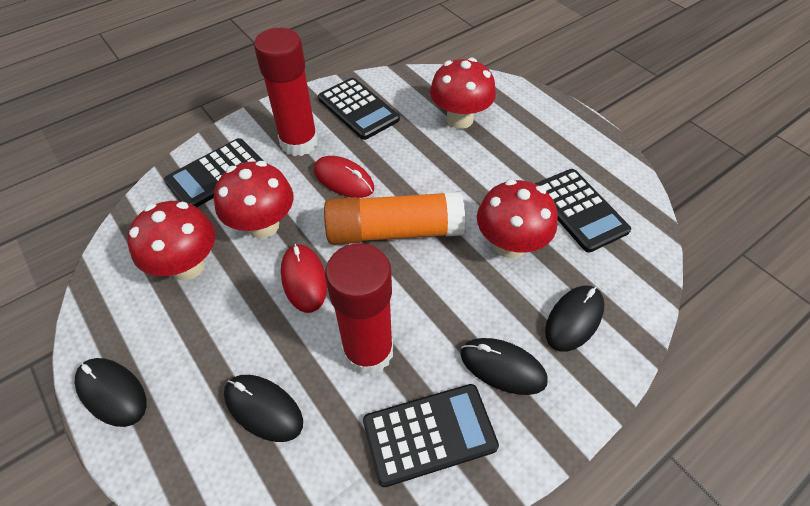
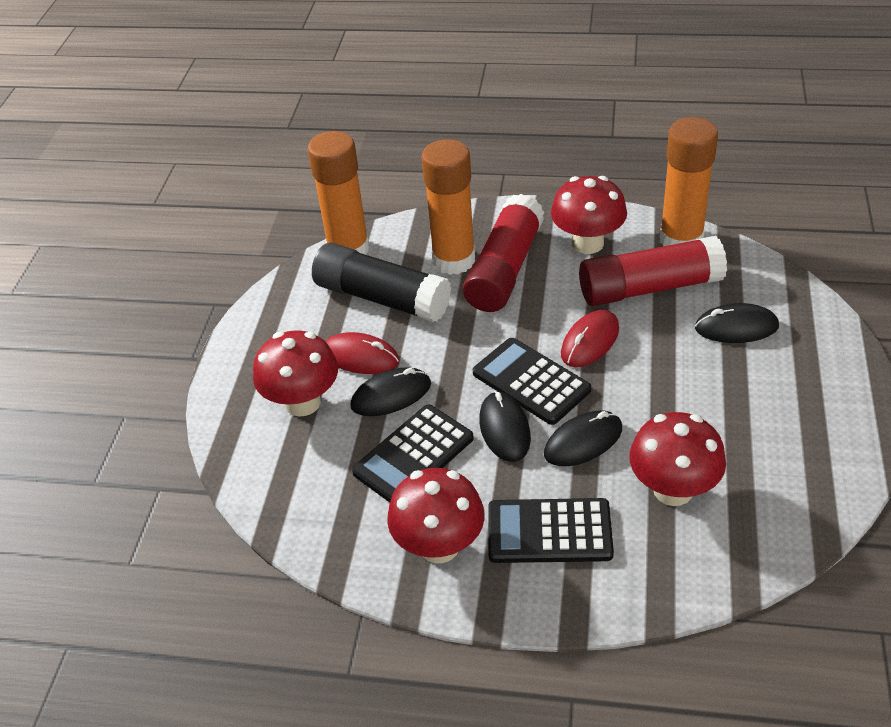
black calculator: 4 -> 3
black glue stick: 0 -> 1
orange glue stick: 1 -> 3

